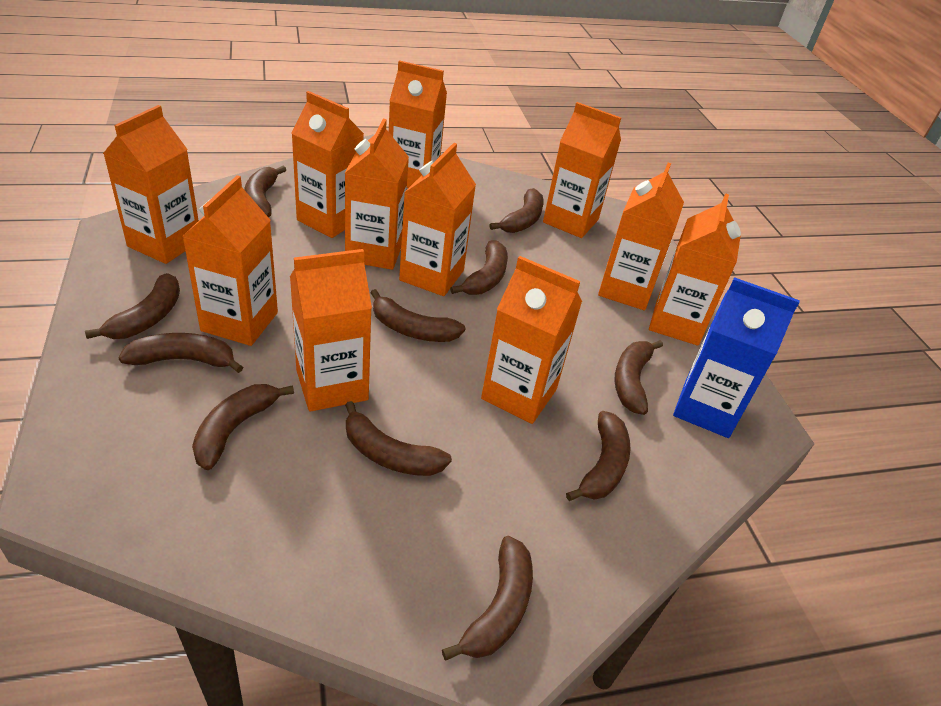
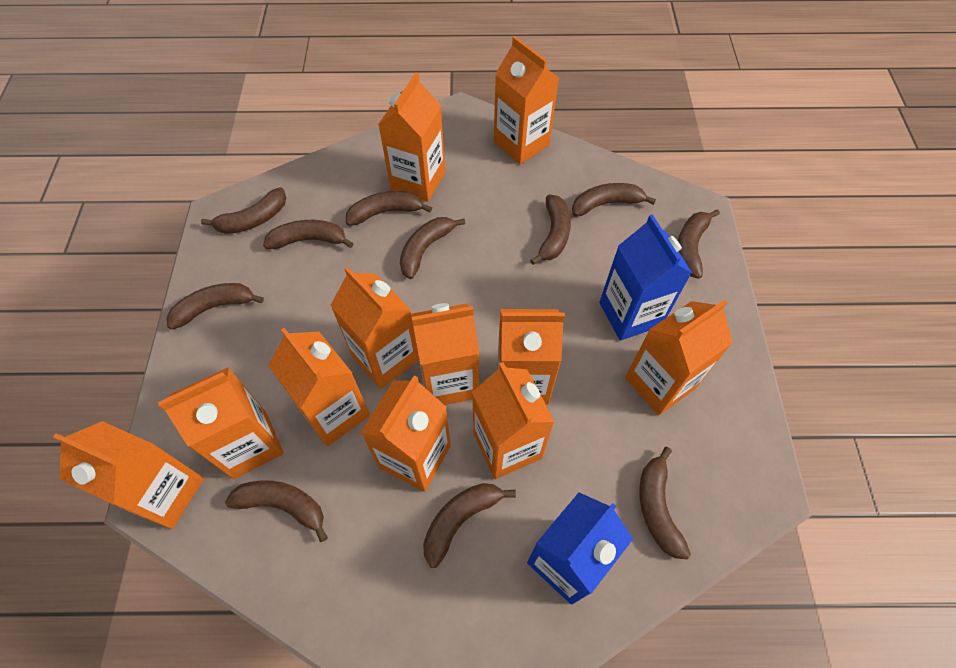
blue carton: 1 -> 2

